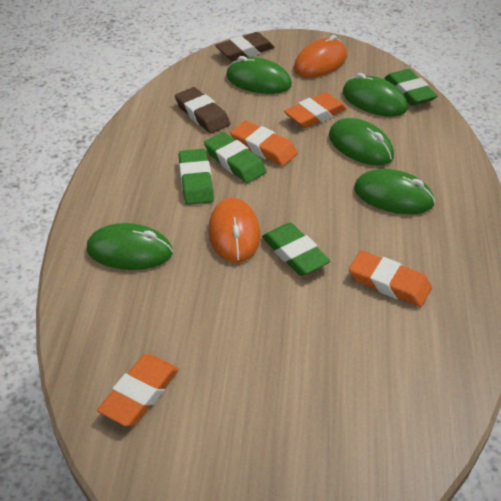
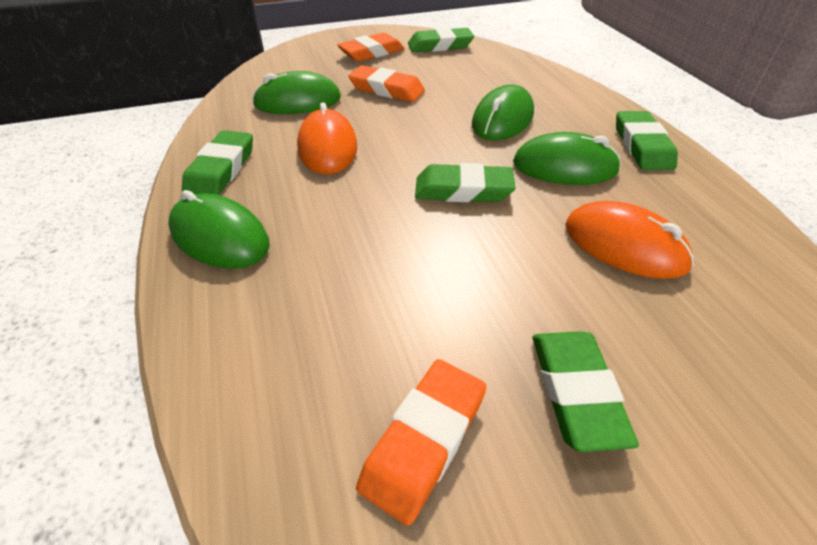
brown eraser: 2 -> 0
green eraser: 4 -> 5
green mouse: 5 -> 4
orange eraser: 4 -> 3

